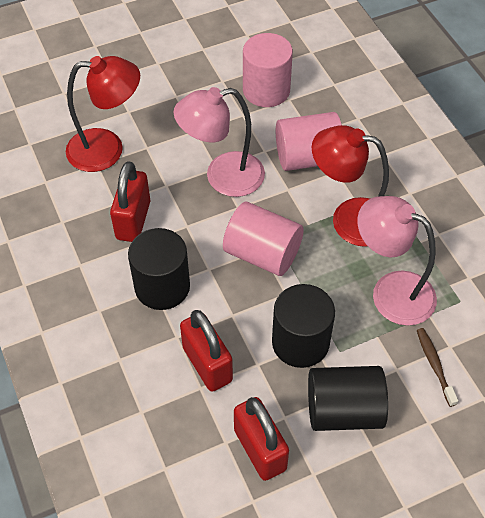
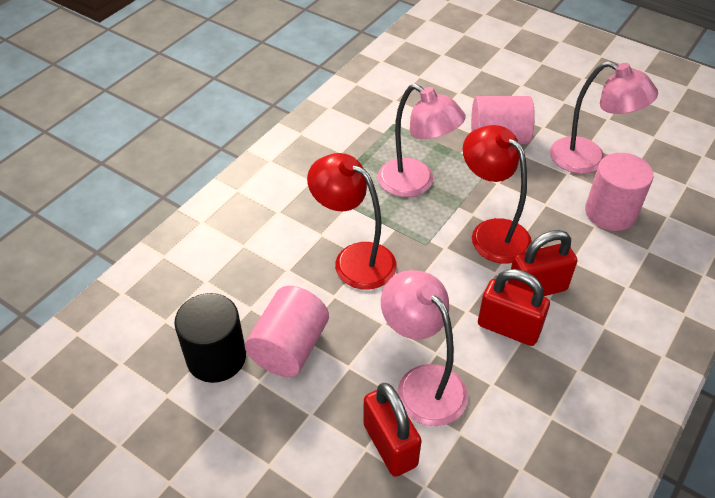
black cylinder: 3 -> 1
brown toothbrush: 1 -> 0
pink lamp: 2 -> 3

